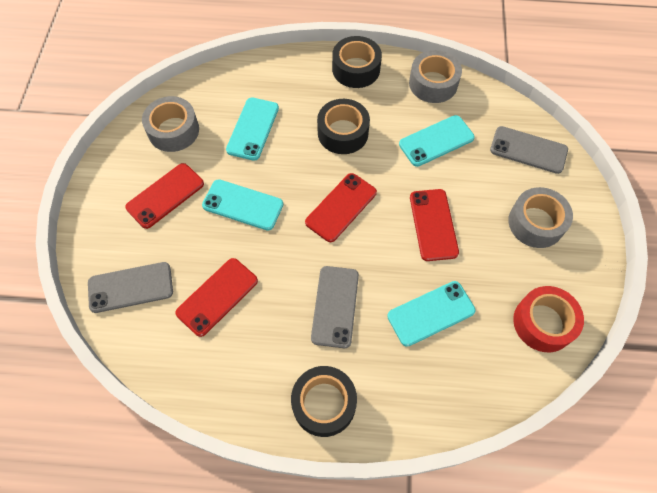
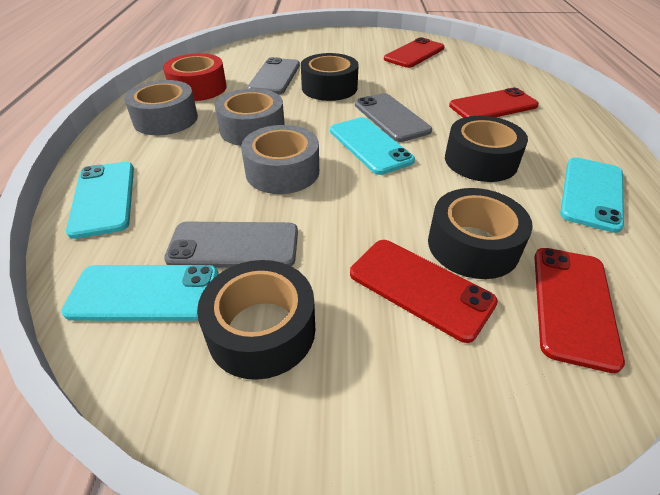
black tape: 3 -> 4

